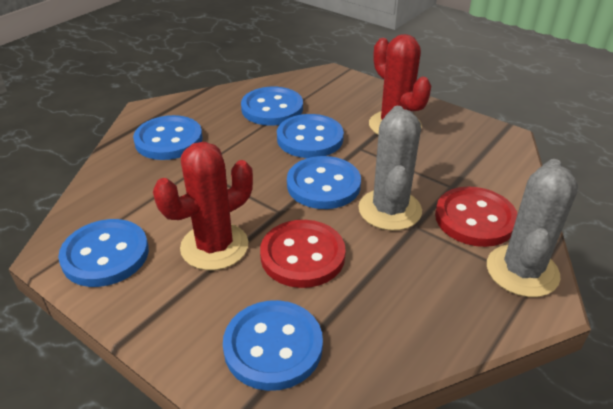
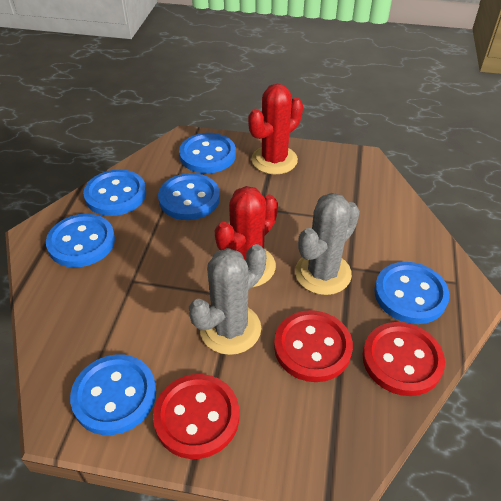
red button: 2 -> 3

